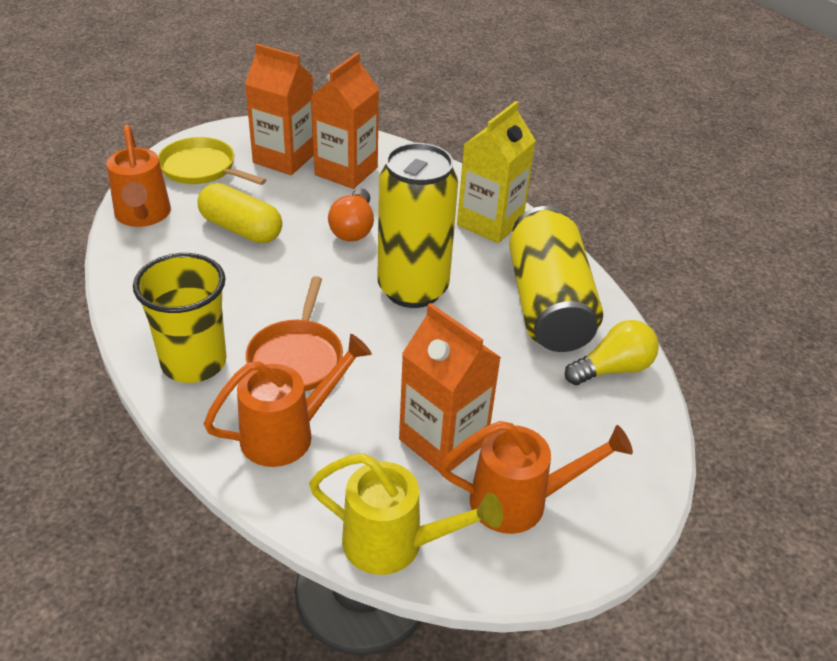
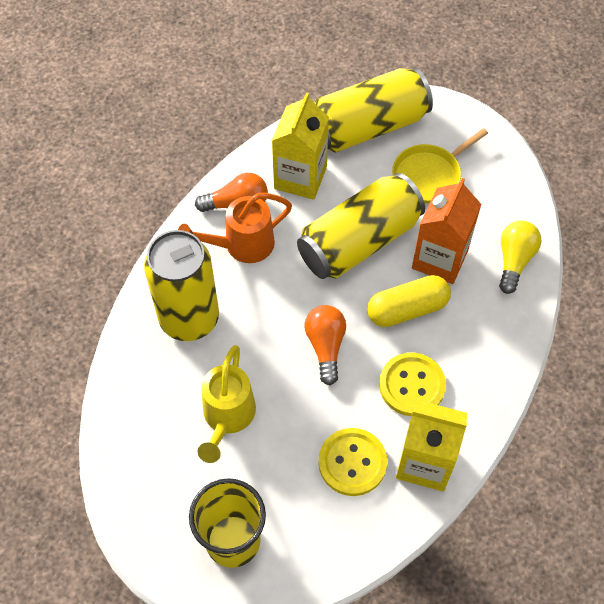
orange carton: 3 -> 1
orange light bulb: 1 -> 2
orange pan: 1 -> 0
orange watering can: 3 -> 1
yellow button: 0 -> 2
yellow can: 2 -> 3
yellow carton: 1 -> 2

